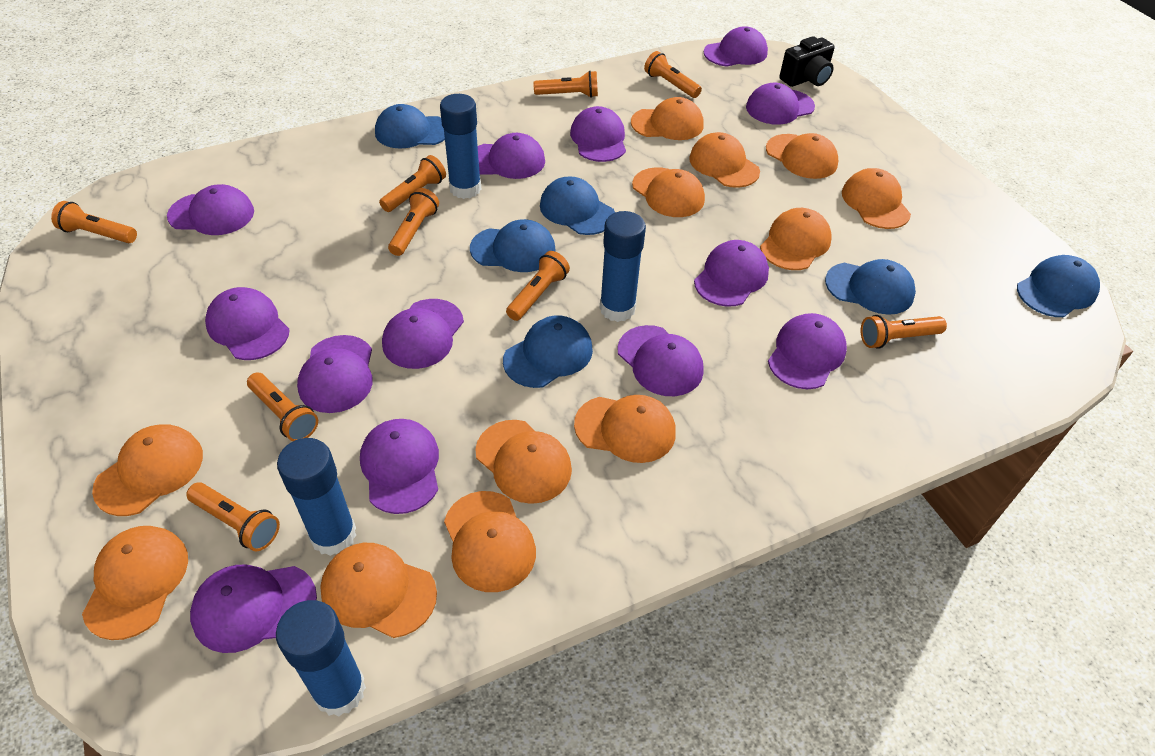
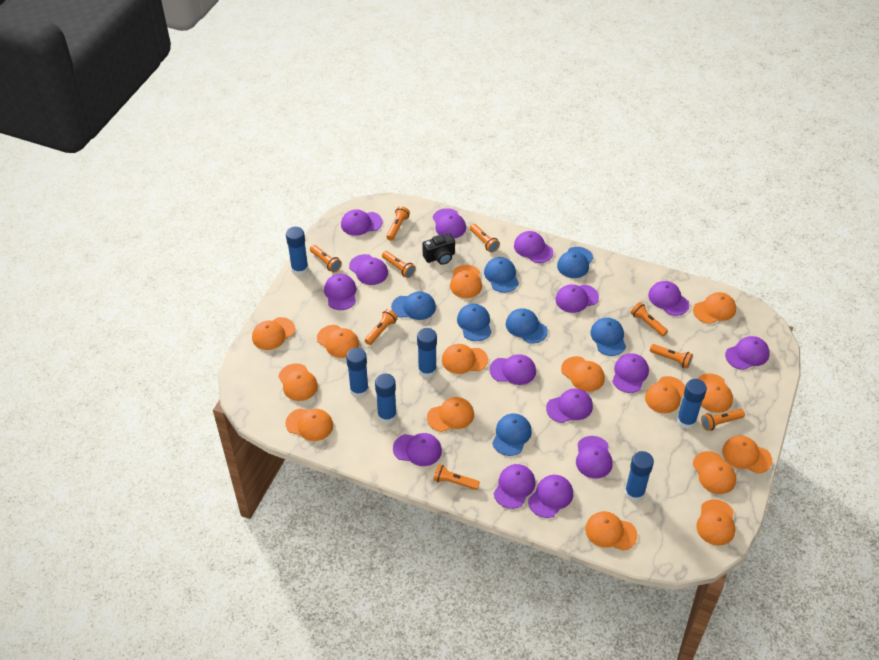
blue cap: 6 -> 7
blue glue stick: 4 -> 6
orange cap: 12 -> 15
purple cap: 13 -> 15

